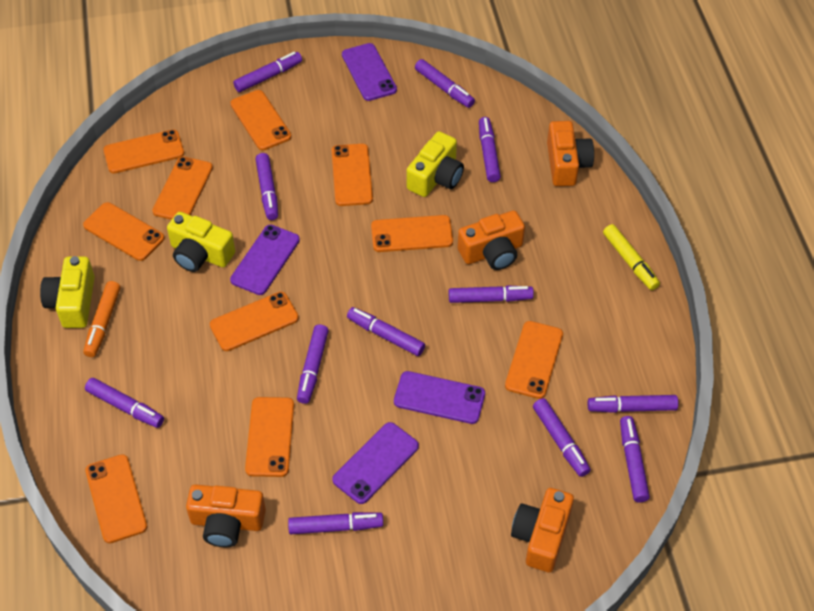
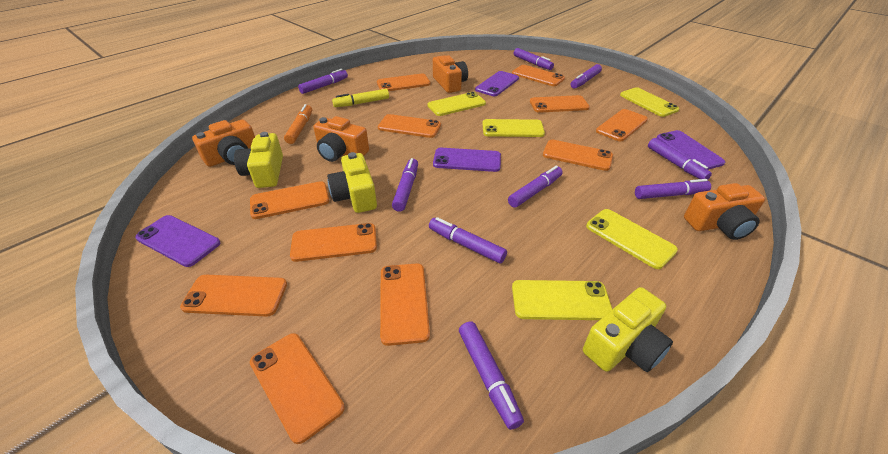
orange phone: 10 -> 11
purple marker: 12 -> 9
yellow phone: 0 -> 5

